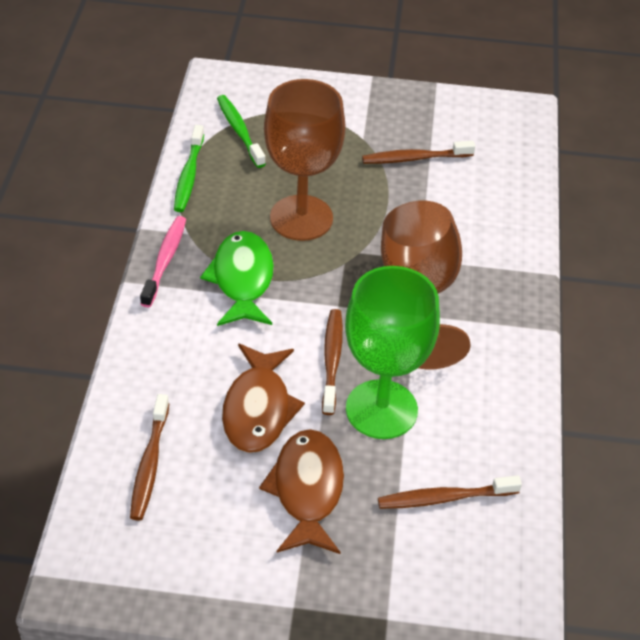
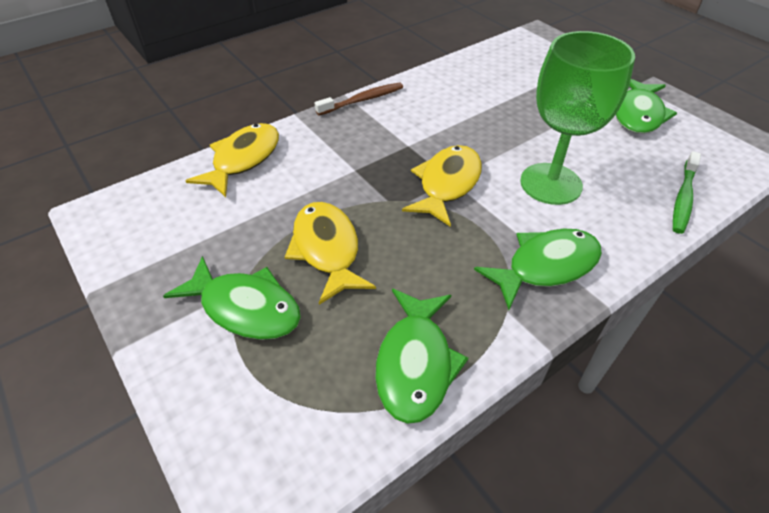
brown fish: 2 -> 0
brown goblet: 2 -> 0
brown toothbrush: 4 -> 1
green fish: 1 -> 4
green toothbrush: 2 -> 1
pink toothbrush: 1 -> 0
yellow fish: 0 -> 3

